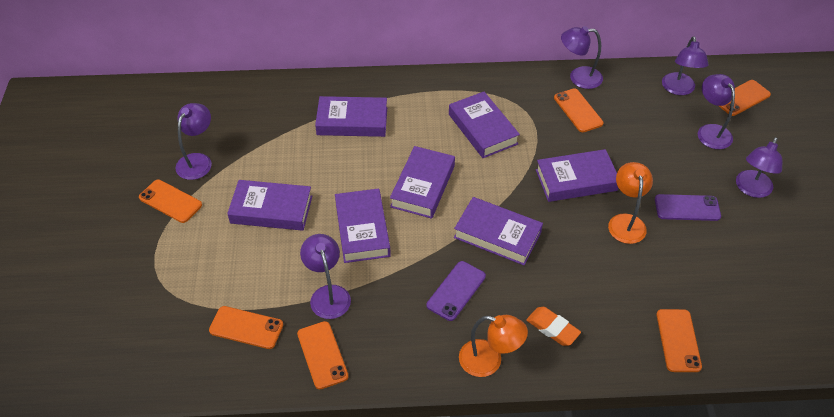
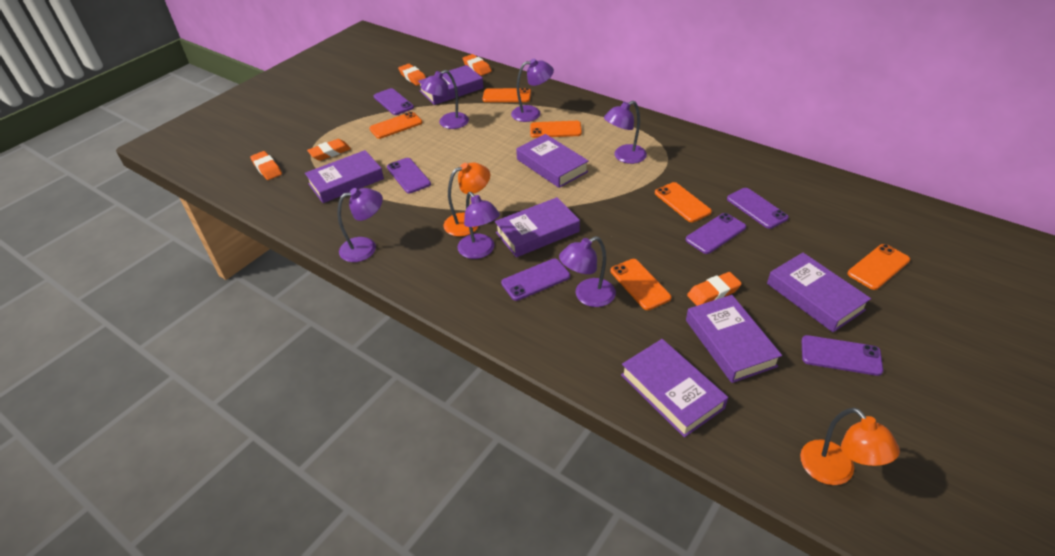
orange eraser: 1 -> 5
purple phone: 2 -> 6

